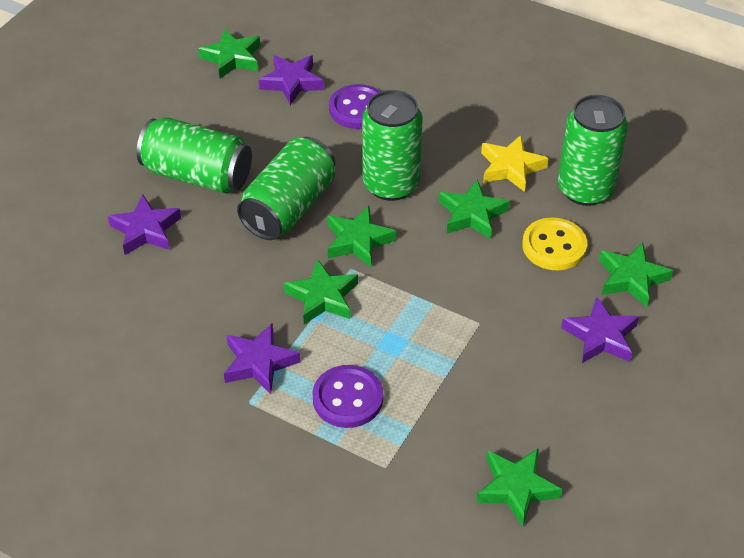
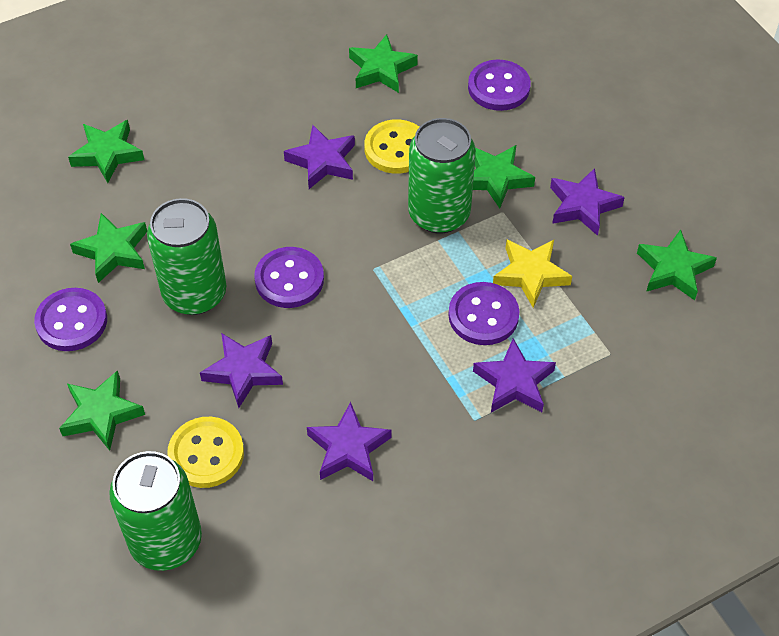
green can: 4 -> 3
purple button: 2 -> 4
purple star: 4 -> 5
yellow button: 1 -> 2

